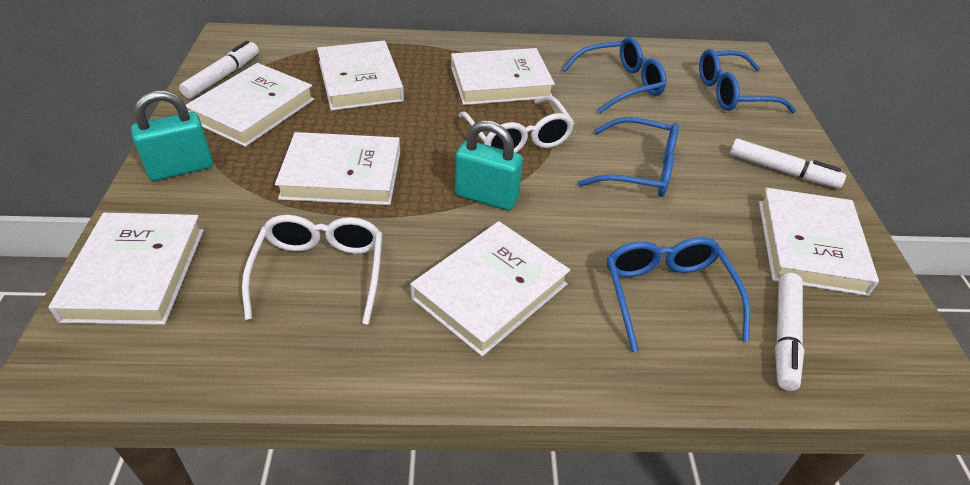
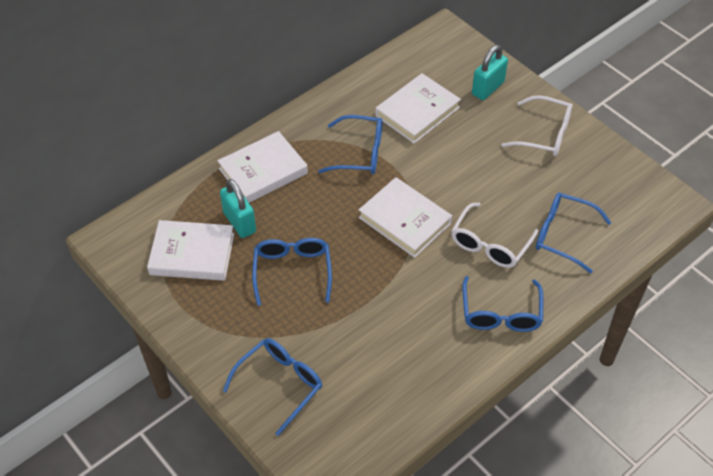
blue glasses: 4 -> 5
white book: 7 -> 4
white marker: 3 -> 0

